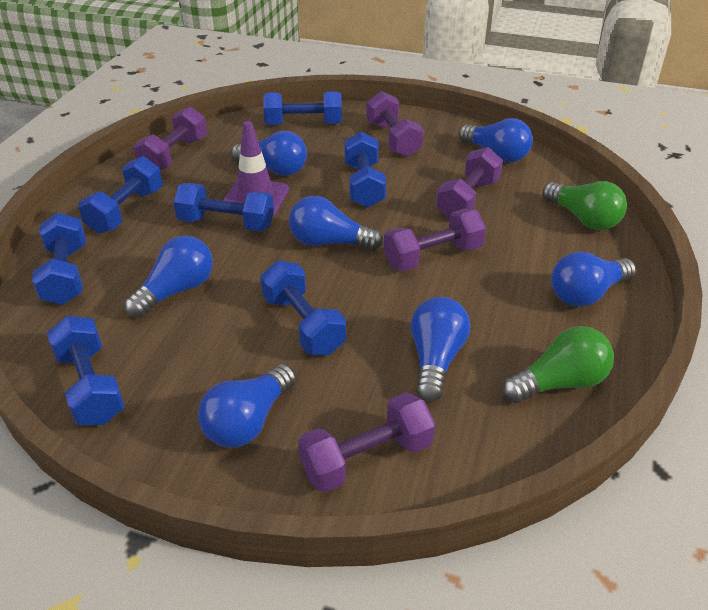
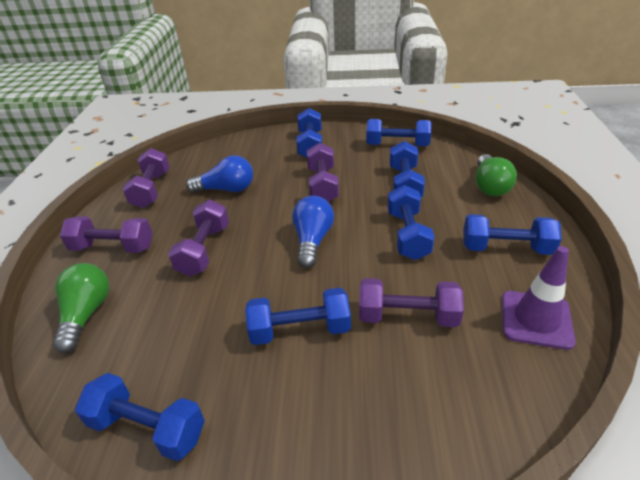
blue light bulb: 7 -> 2

